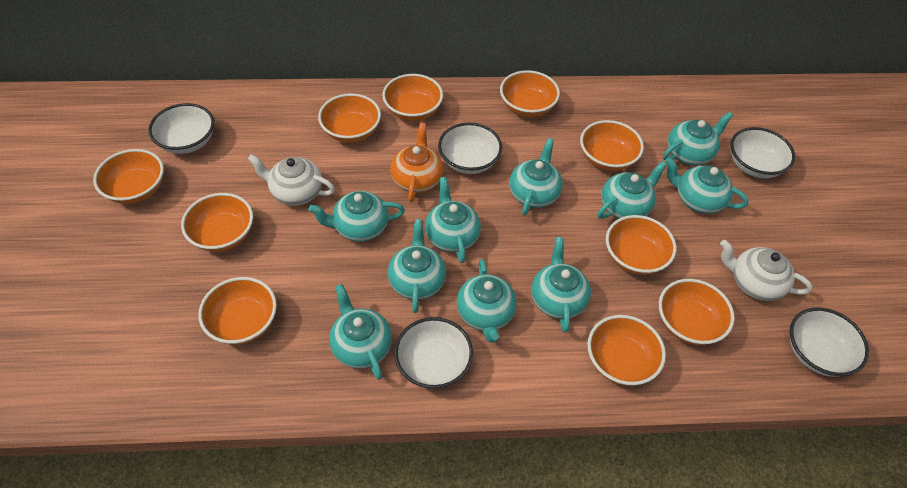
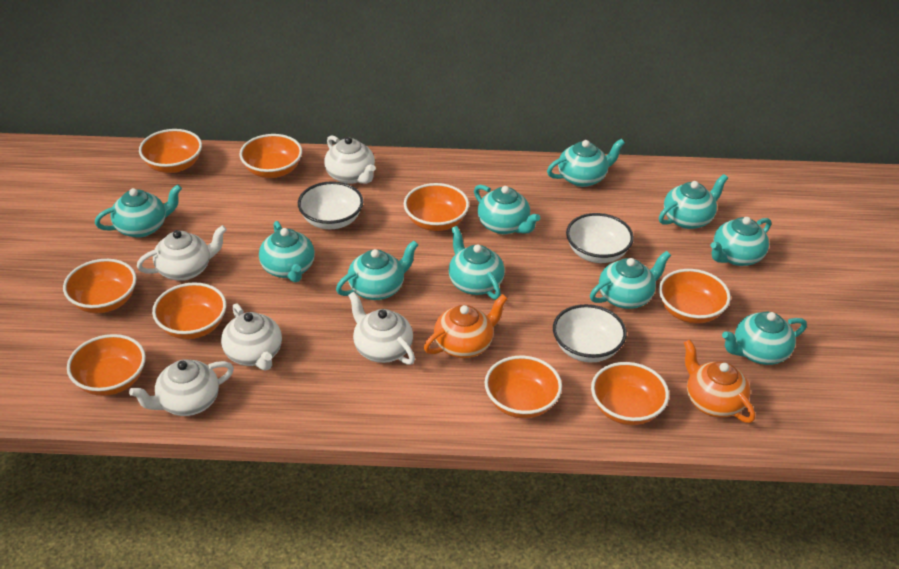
orange bowl: 10 -> 9
orange teapot: 1 -> 2
white bowl: 5 -> 3
white teapot: 2 -> 5

